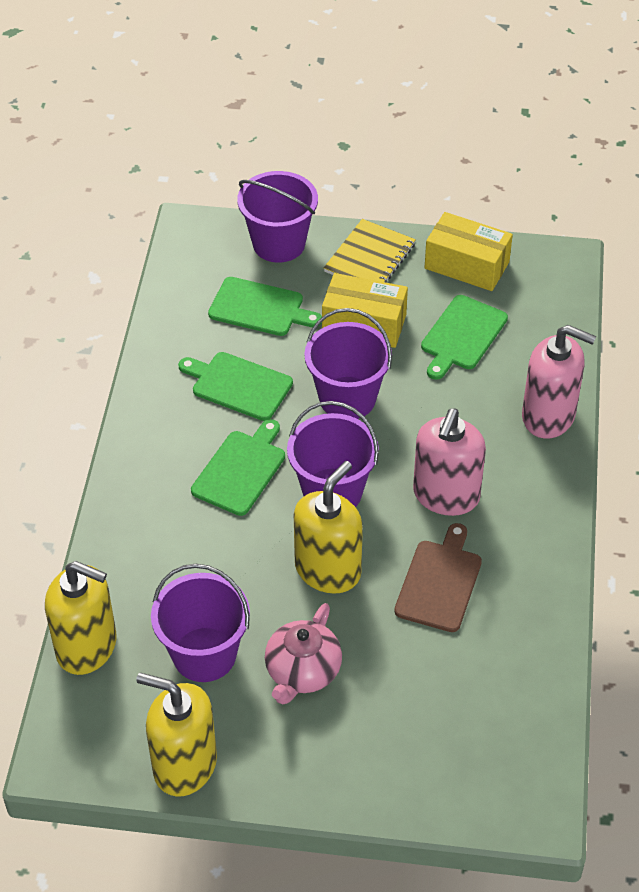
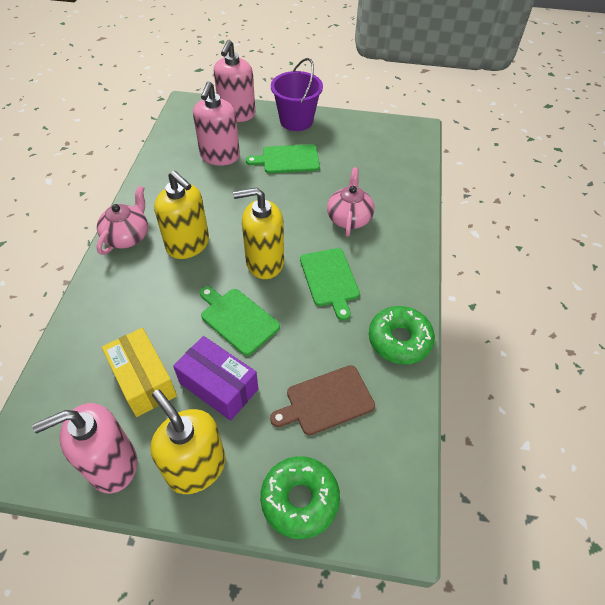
green cutting board: 4 -> 3
green donut: 0 -> 2
pink soap dispenser: 2 -> 3
pink teapot: 1 -> 2
purple box: 0 -> 1
purple bucket: 4 -> 1
yellow box: 2 -> 1
yellow notebook: 1 -> 0

